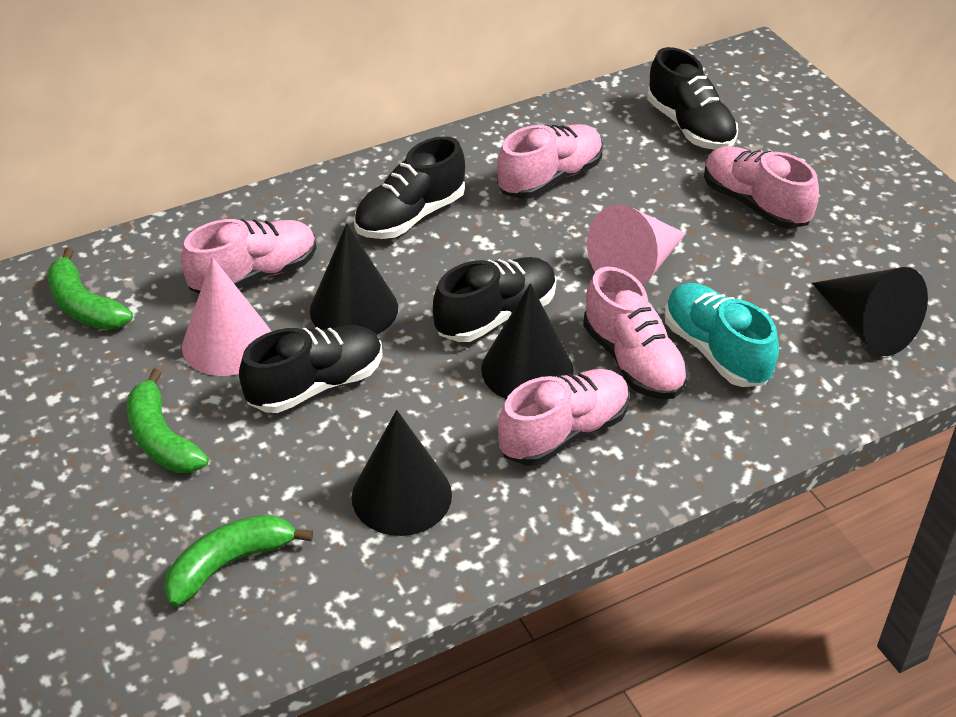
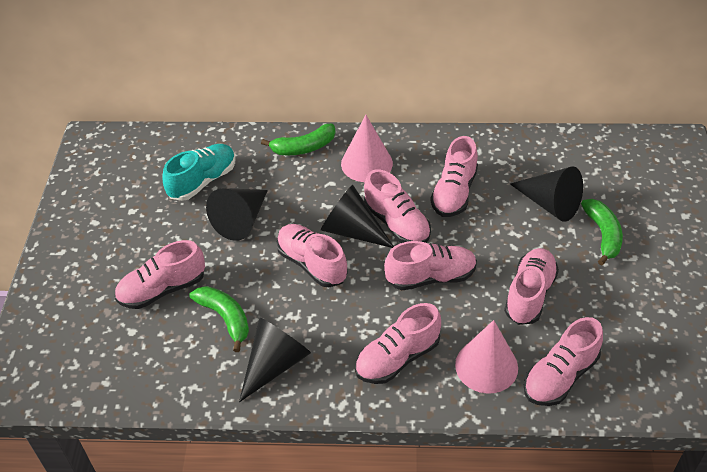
black shoe: 4 -> 0
pink shoe: 5 -> 8

